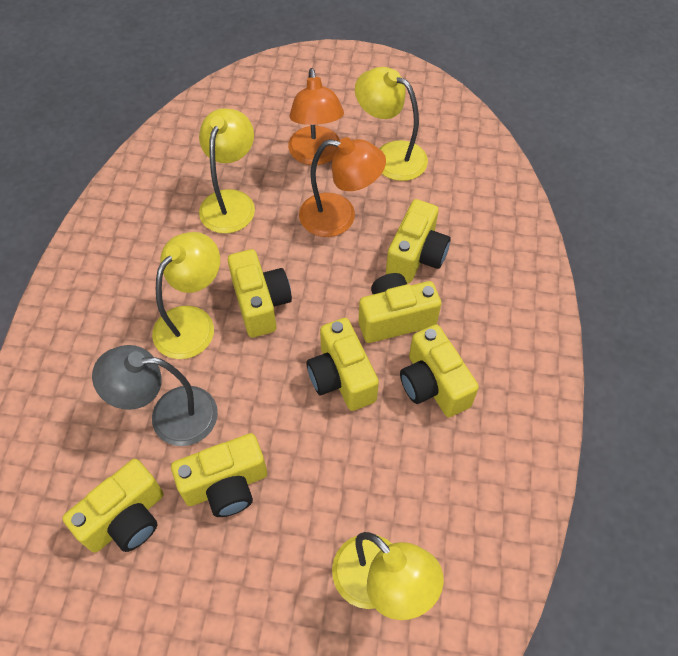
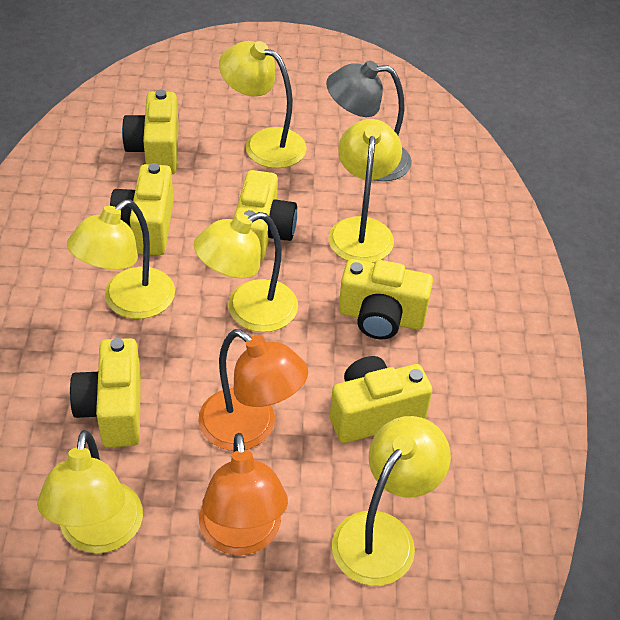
yellow camera: 7 -> 6
yellow lamp: 4 -> 6

